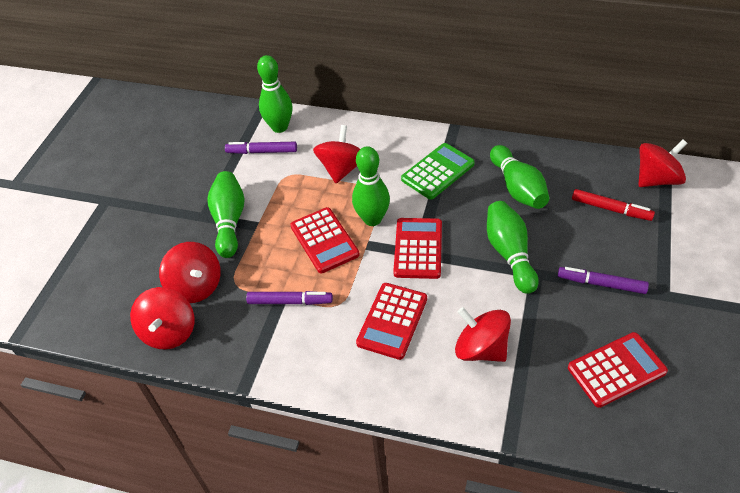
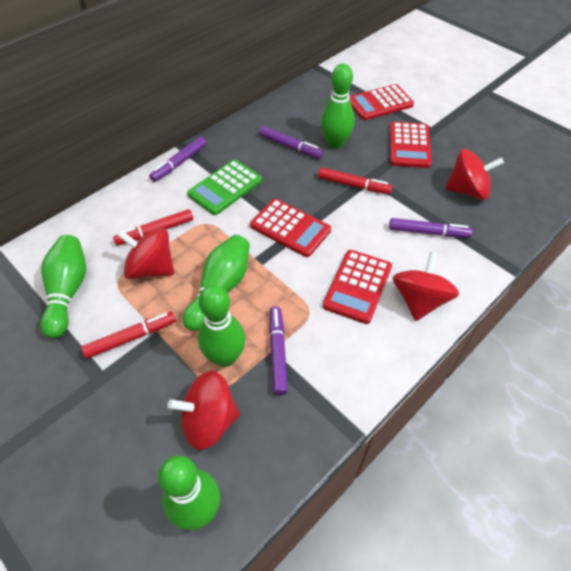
purple marker: 3 -> 4
red marker: 1 -> 3
red spinning top: 5 -> 4

